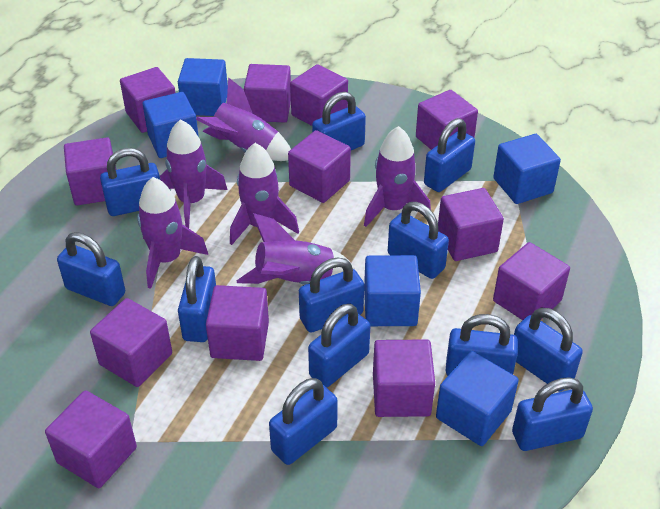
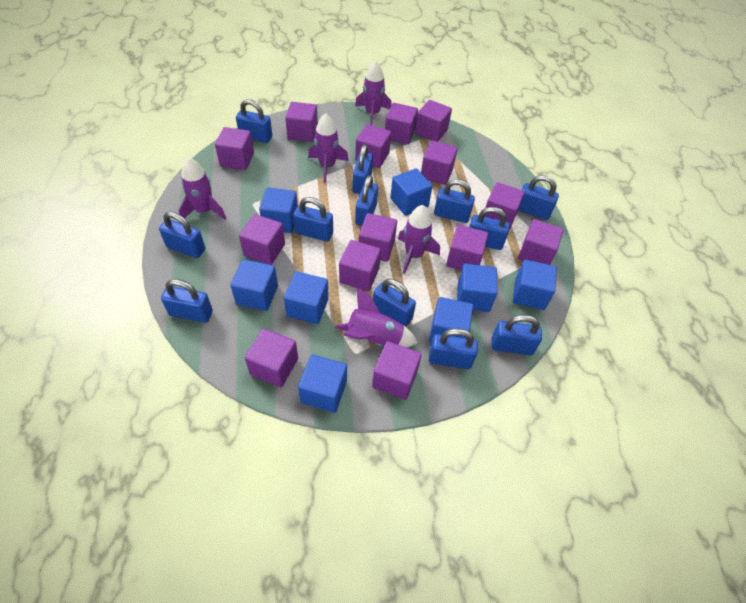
blue cube: 5 -> 8
purple cube: 12 -> 14
purple rocket: 6 -> 5

